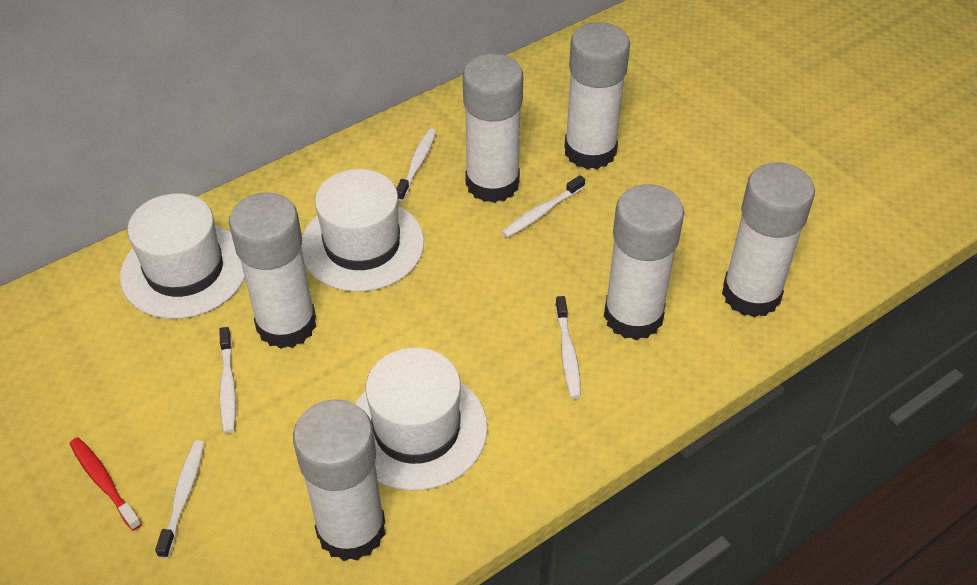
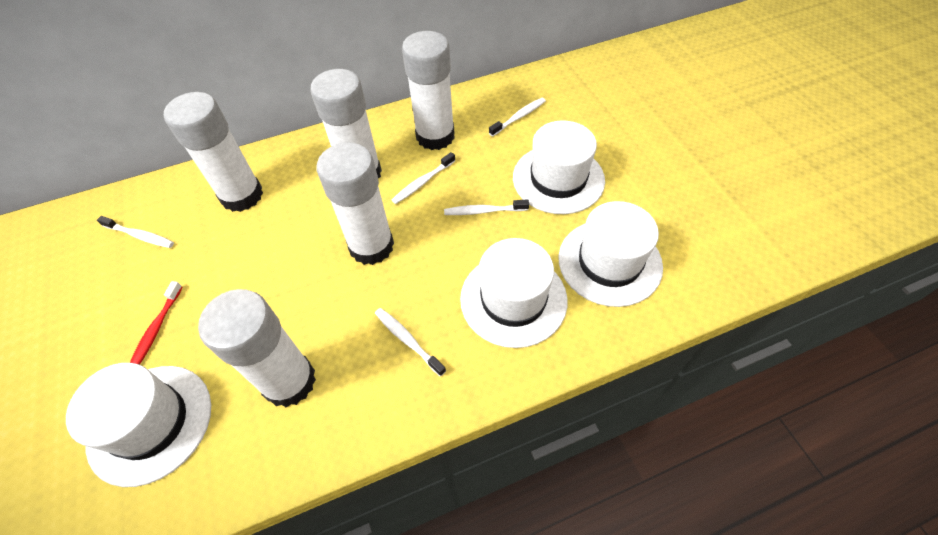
white glue stick: 6 -> 5
white hat: 3 -> 4

